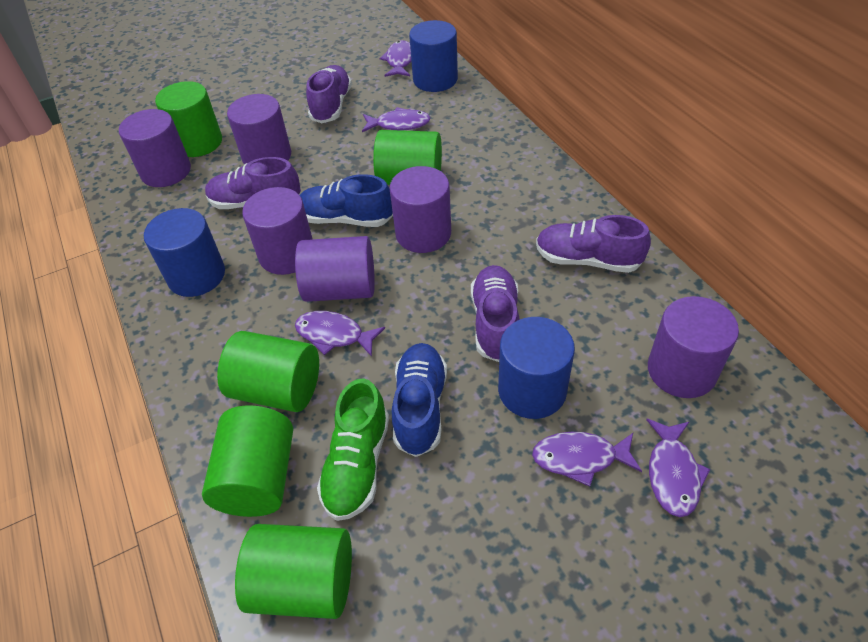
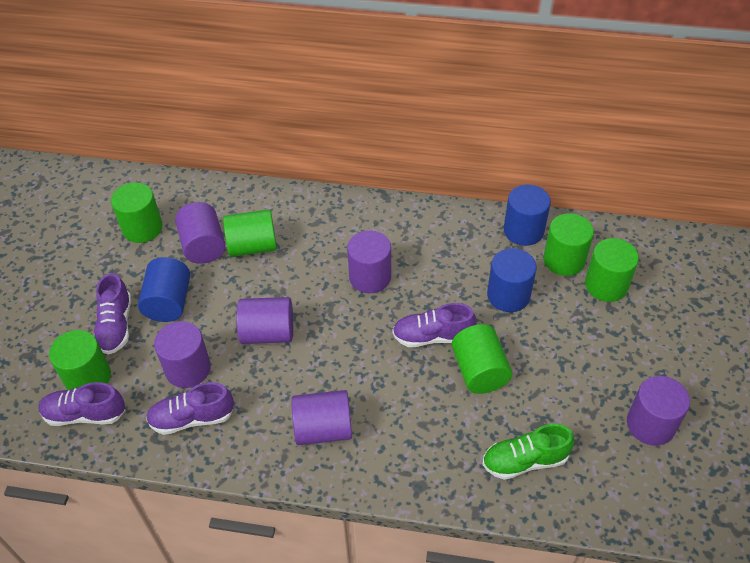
blue shoe: 2 -> 0
green cylinder: 5 -> 6
purple fish: 5 -> 0

